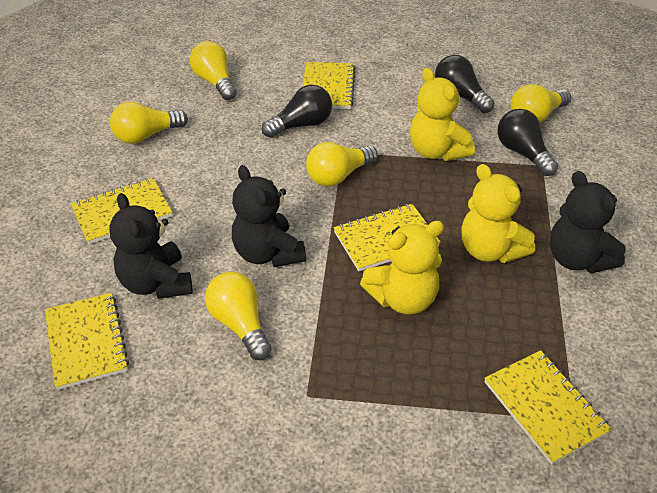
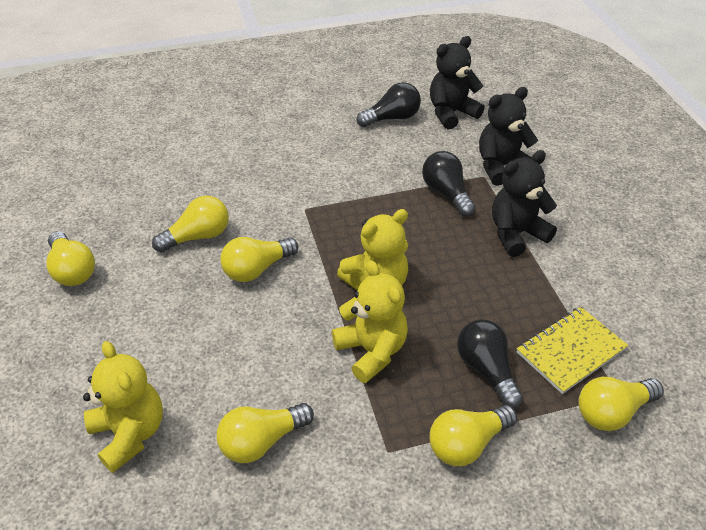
yellow light bulb: 5 -> 6
yellow notebook: 5 -> 1

